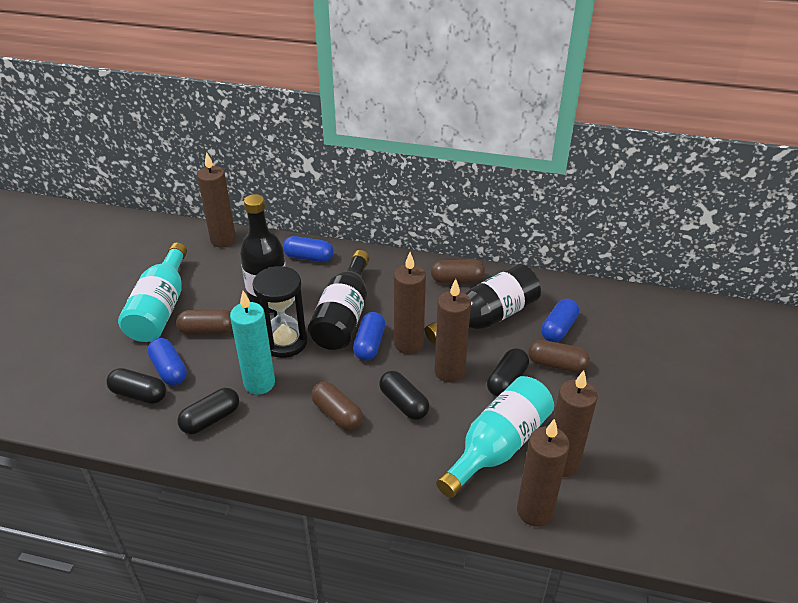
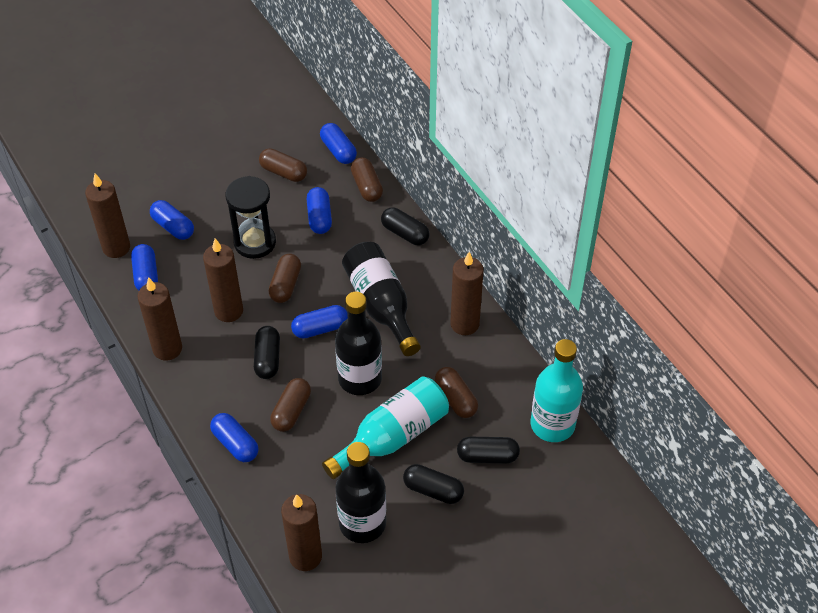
blue capsule: 4 -> 6
brown capsule: 4 -> 5
turquoise candle: 1 -> 0

